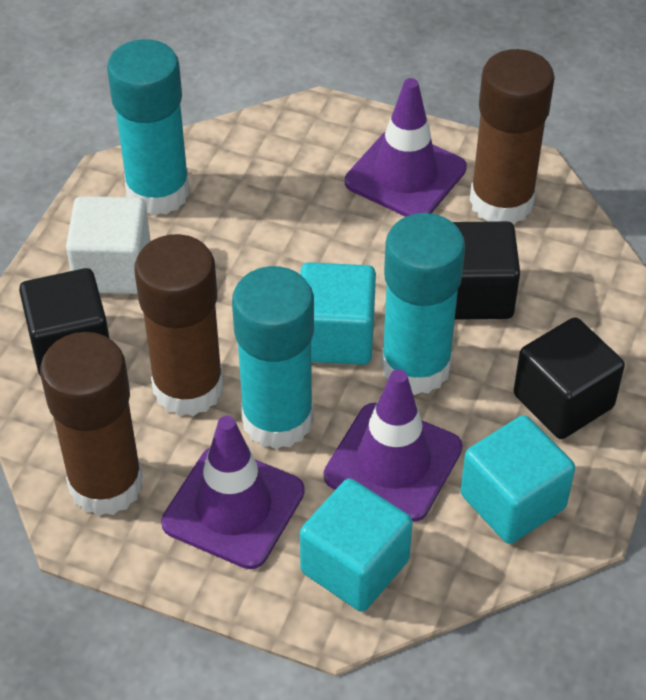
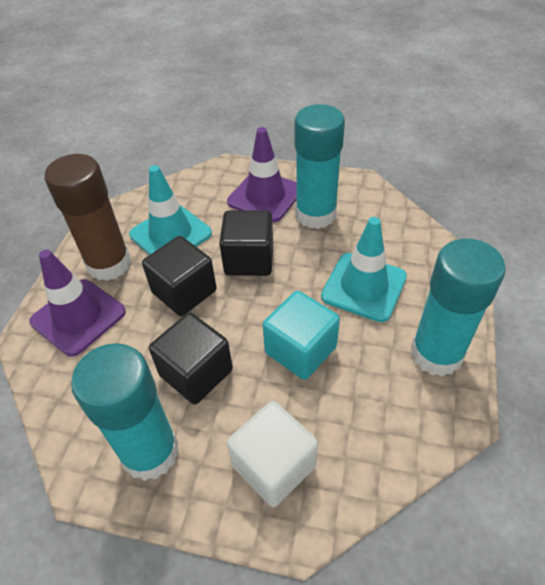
brown glue stick: 3 -> 1
purple traffic cone: 3 -> 2
turquoise cube: 3 -> 1
turquoise traffic cone: 0 -> 2

